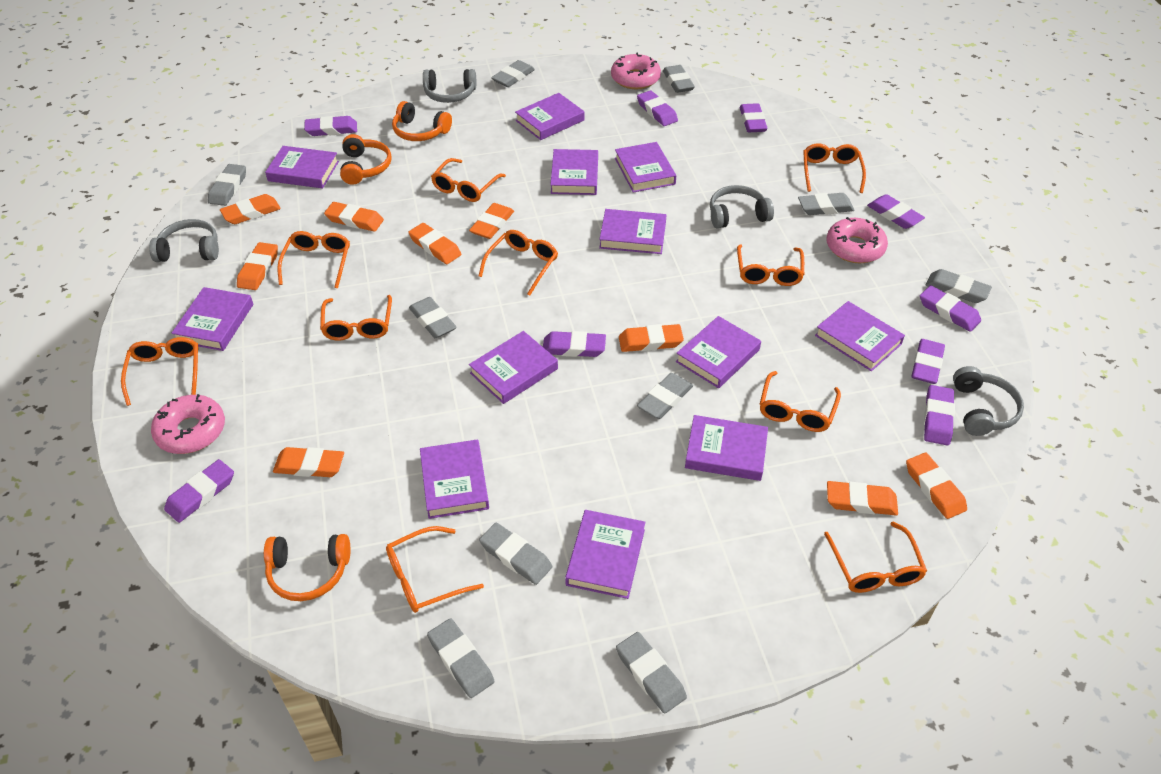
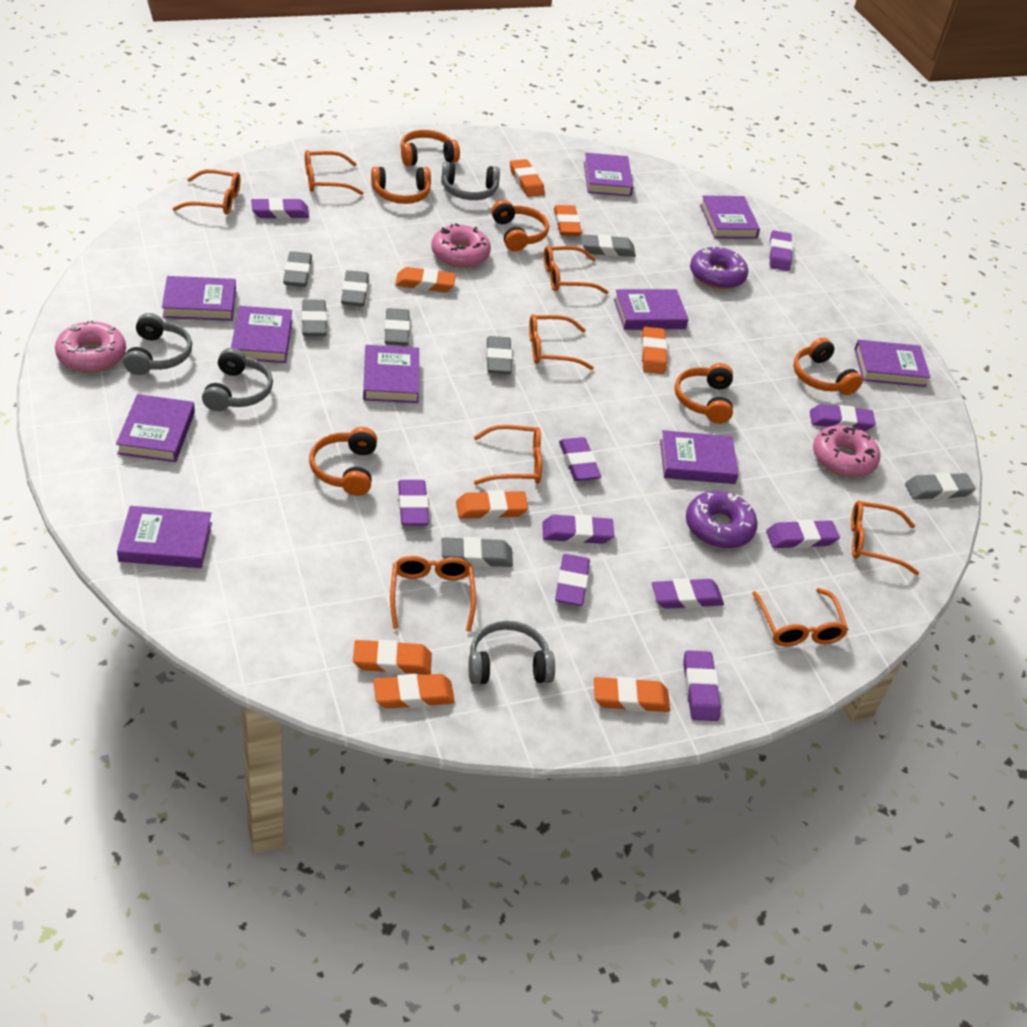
grey eraser: 10 -> 8
orange eraser: 9 -> 8
orange glasses: 10 -> 8
orange headphones: 3 -> 6
purple book: 12 -> 10
purple donut: 0 -> 2
purple eraser: 9 -> 10

